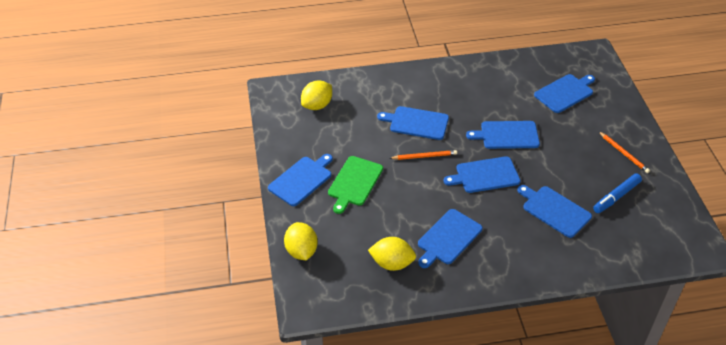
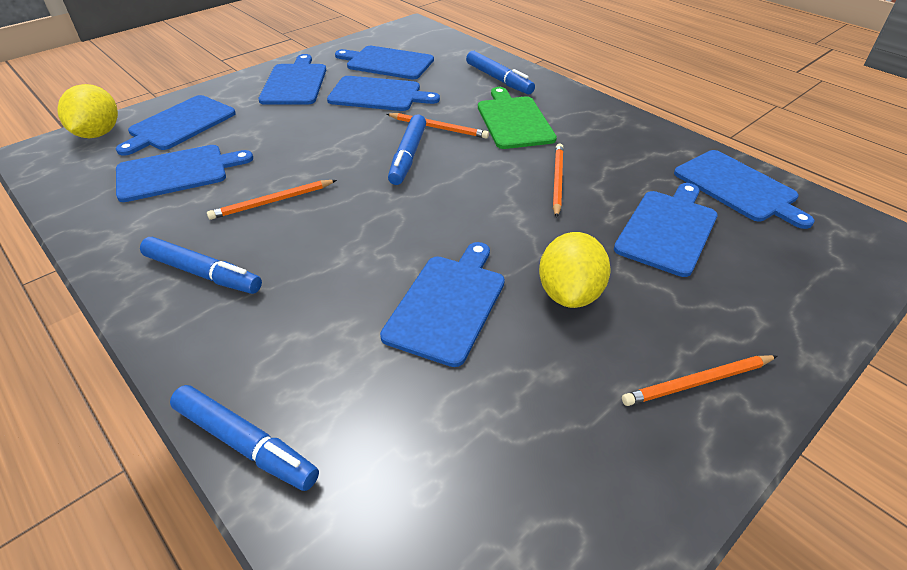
blue cutting board: 7 -> 8
blue marker: 1 -> 4
orange pencil: 2 -> 4
yellow lemon: 3 -> 2

